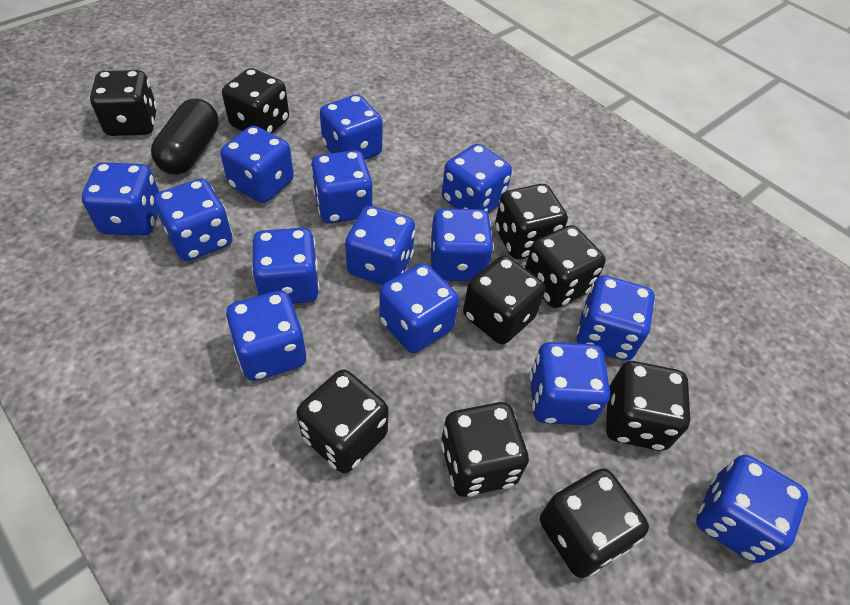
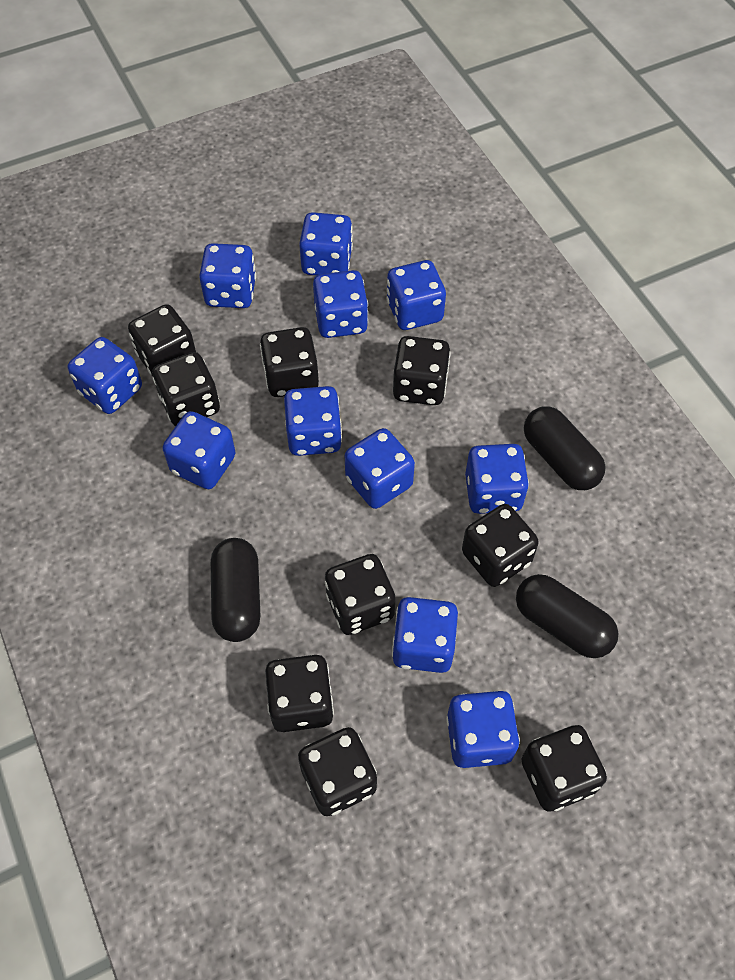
black capsule: 1 -> 3
blue dice: 14 -> 11

